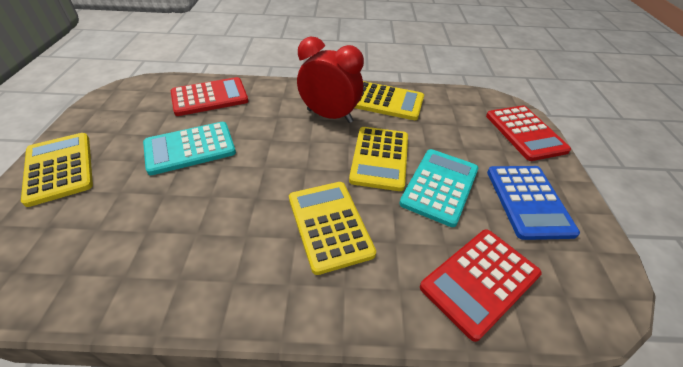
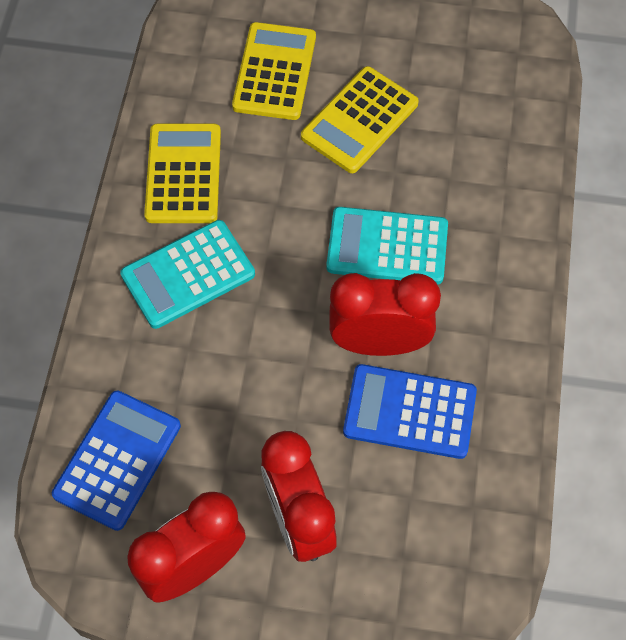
blue calculator: 1 -> 2
red calculator: 3 -> 0
red clock: 1 -> 3
yellow calculator: 4 -> 3

